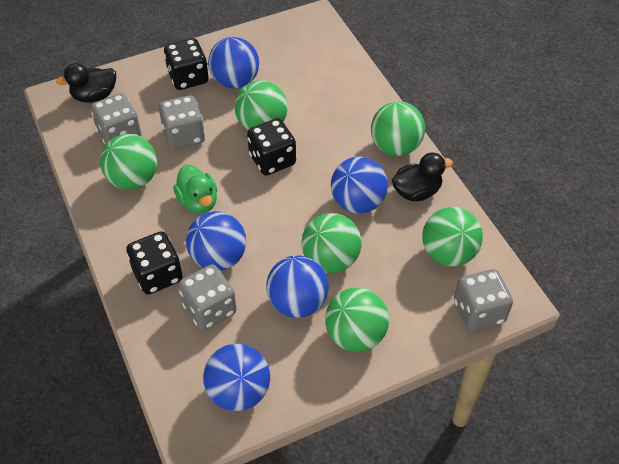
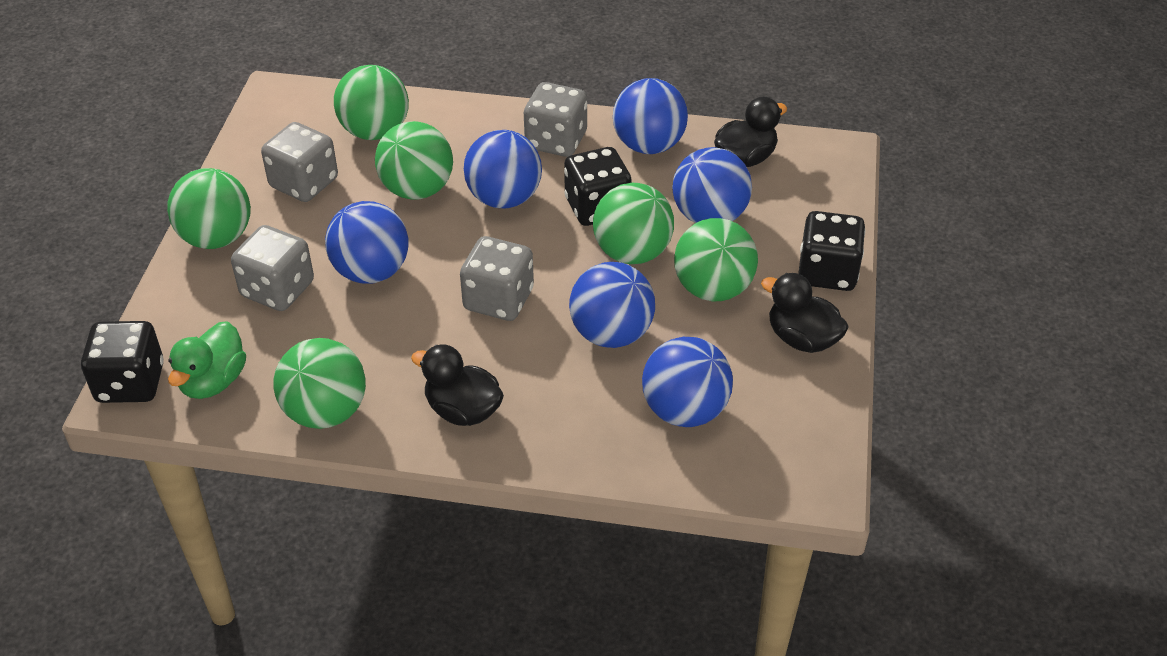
black duck: 2 -> 3
blue ball: 5 -> 6

